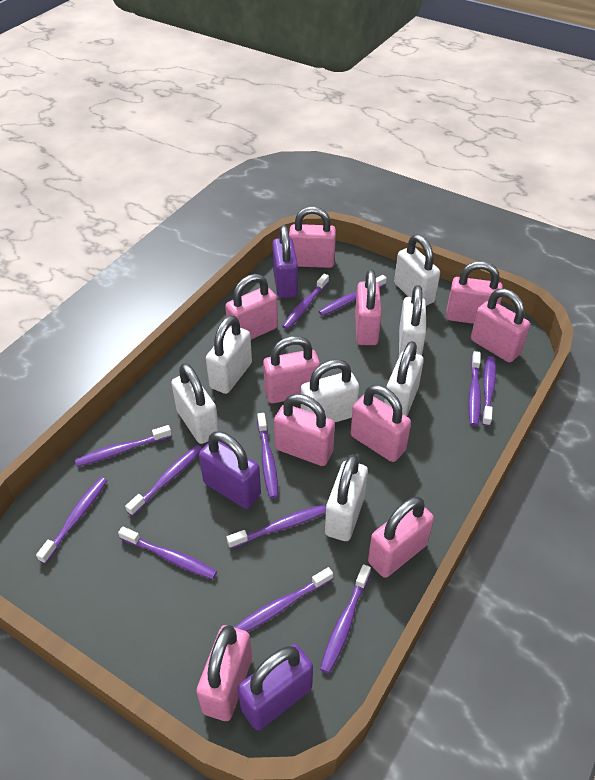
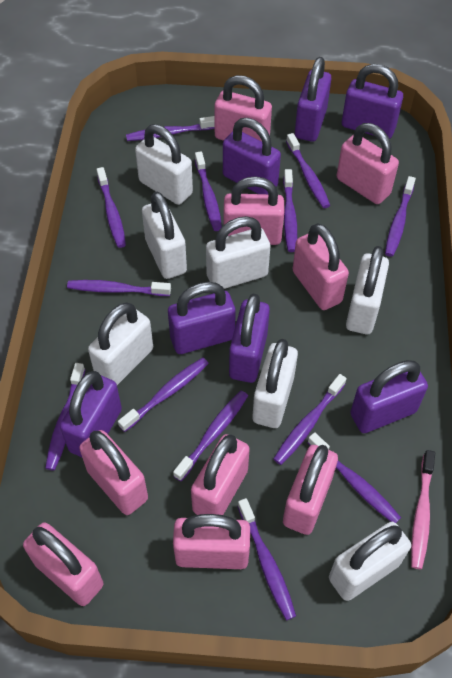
pink padlock: 10 -> 9
pink toothbrush: 0 -> 1
purple padlock: 3 -> 7
purple toothbrush: 12 -> 13

